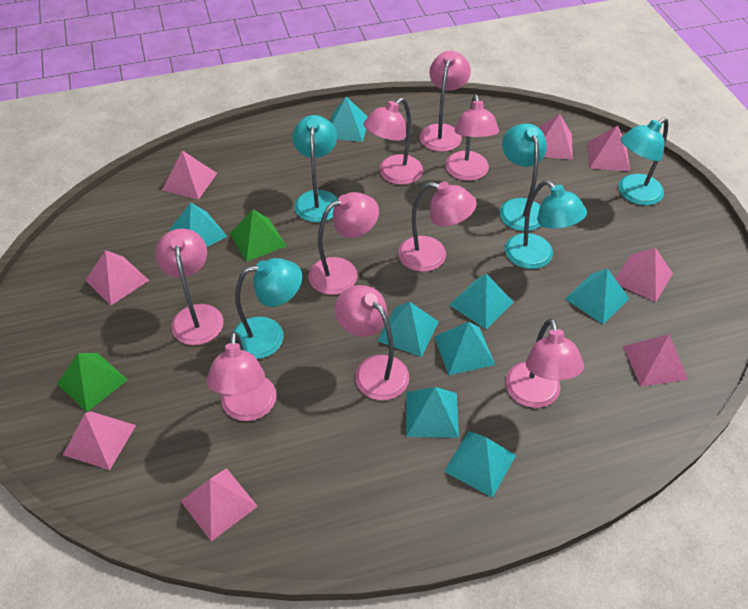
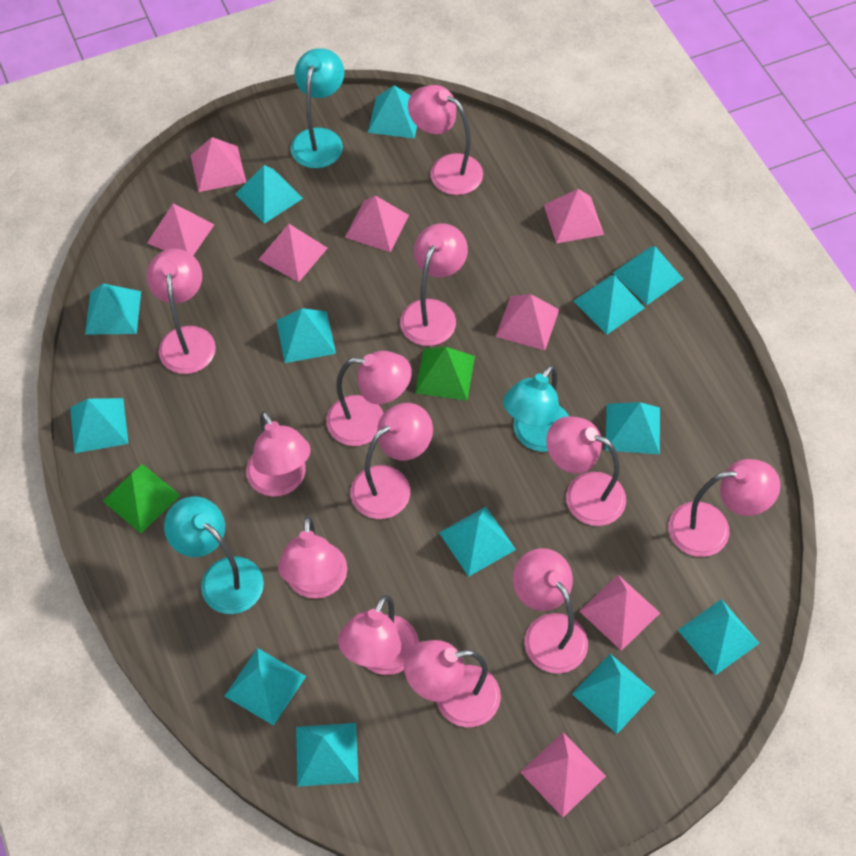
pink lamp: 9 -> 12
turquoise lamp: 5 -> 3
turquoise pyramid: 8 -> 13

